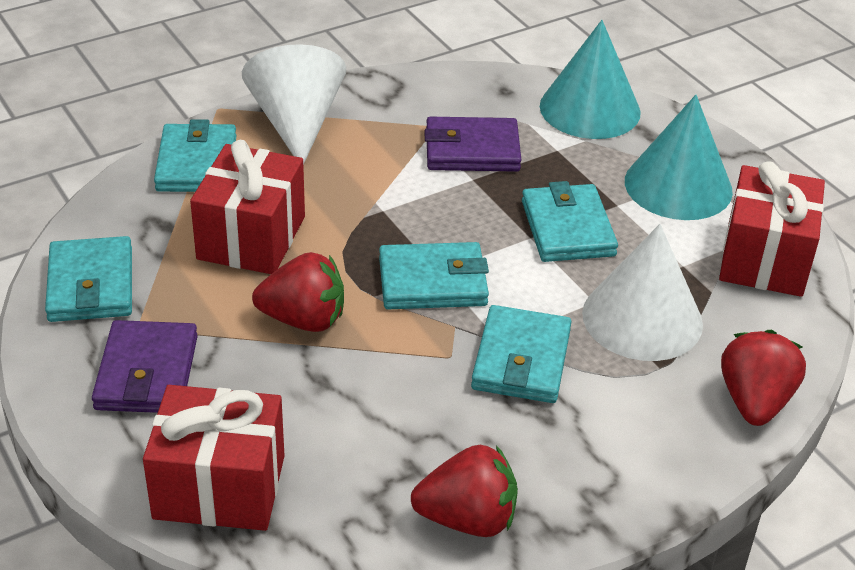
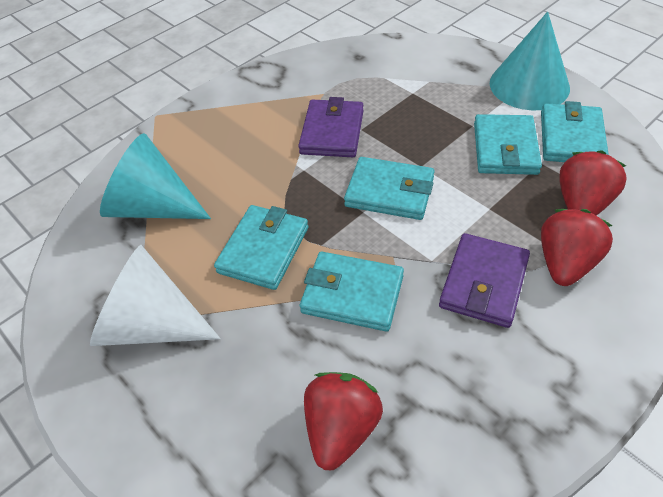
red gift: 3 -> 0
white cone: 2 -> 1

